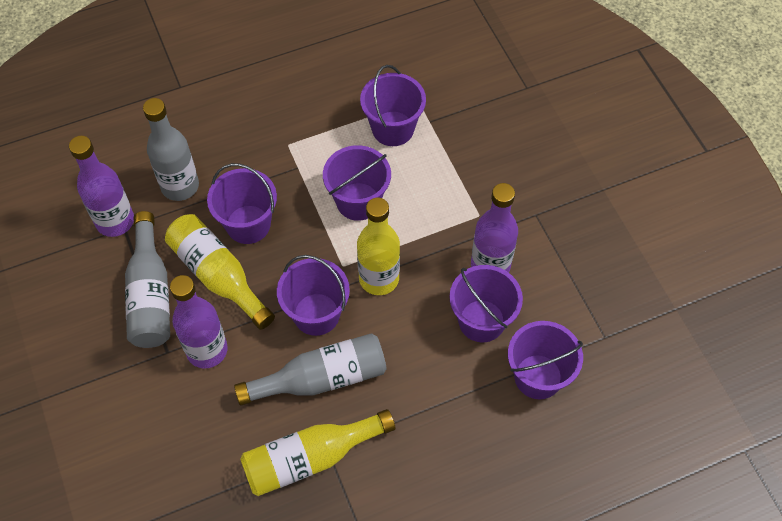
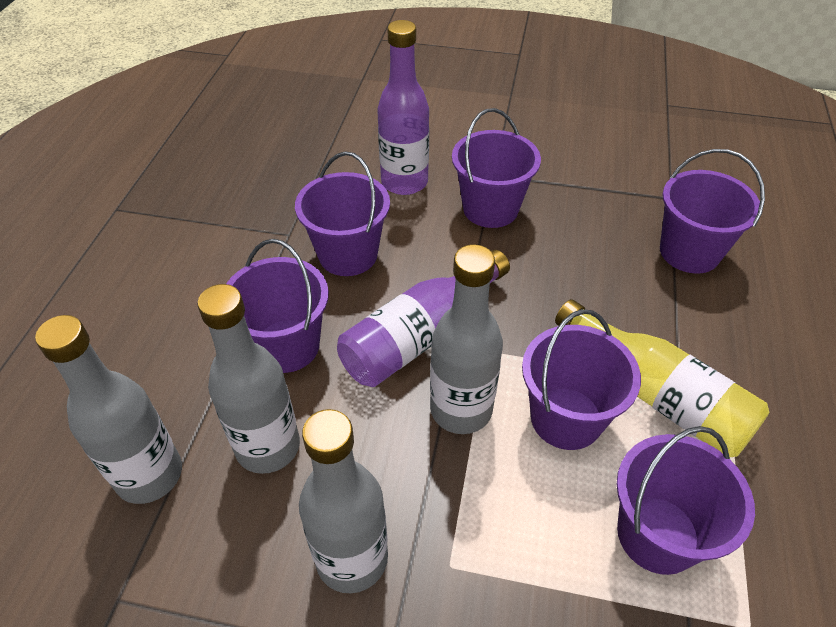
grey bottle: 3 -> 4
purple bottle: 3 -> 2
yellow bottle: 3 -> 1

